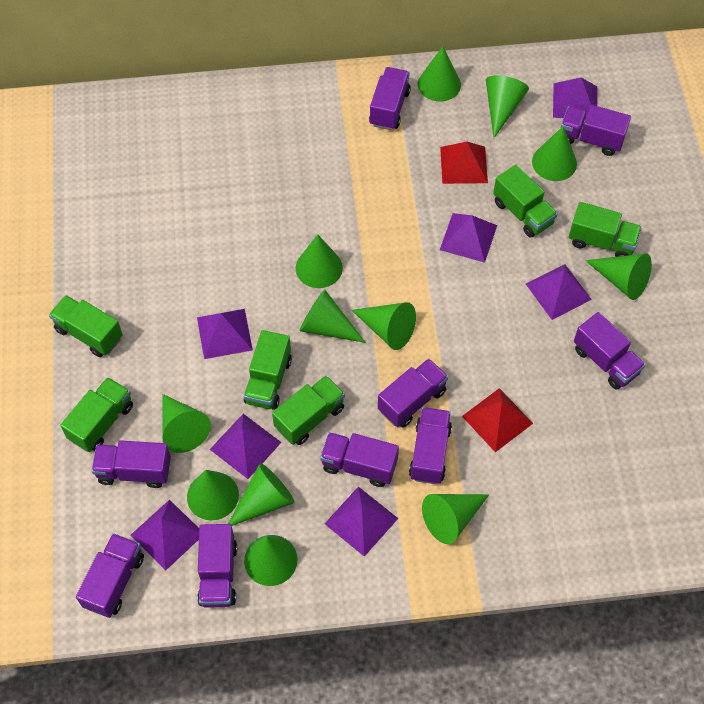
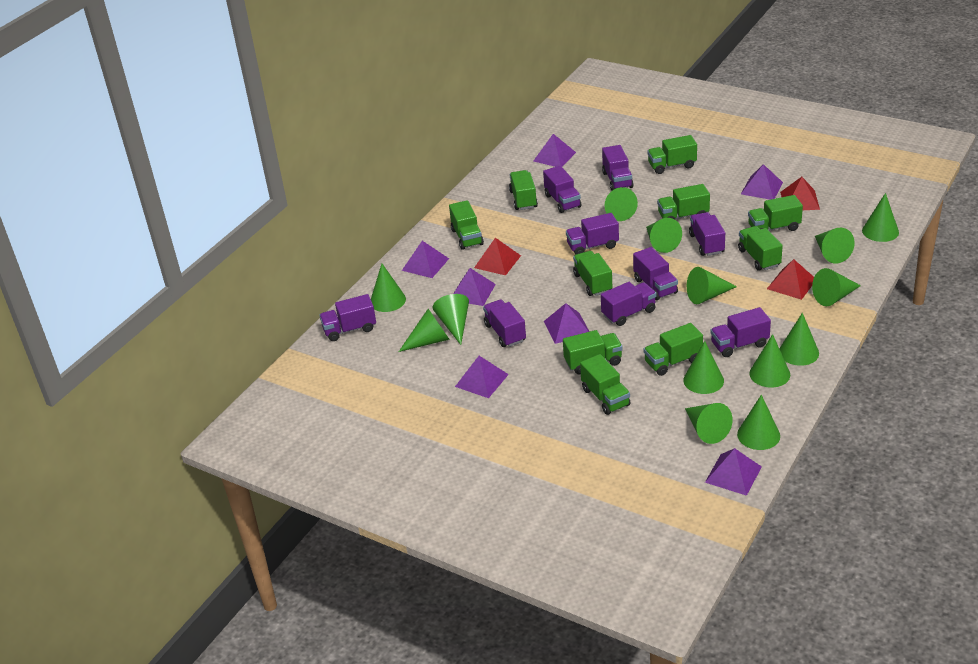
green cone: 12 -> 14
green truck: 6 -> 10
red pyramid: 2 -> 3

